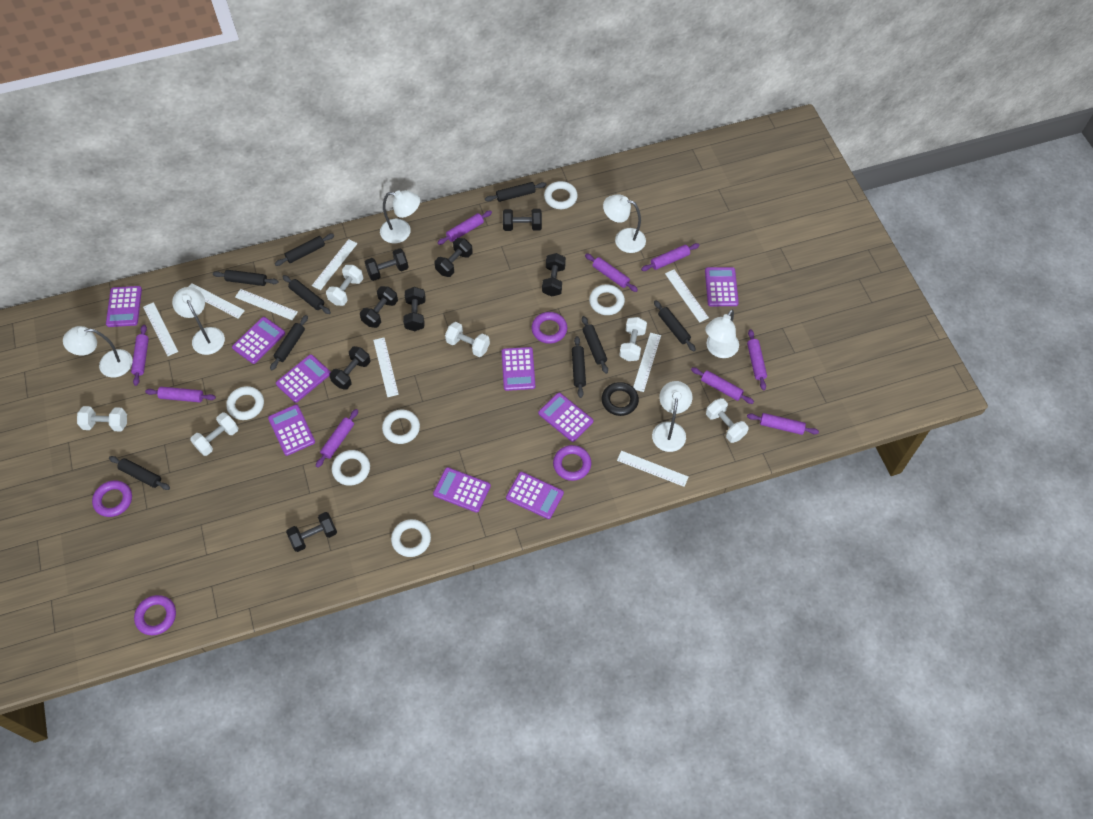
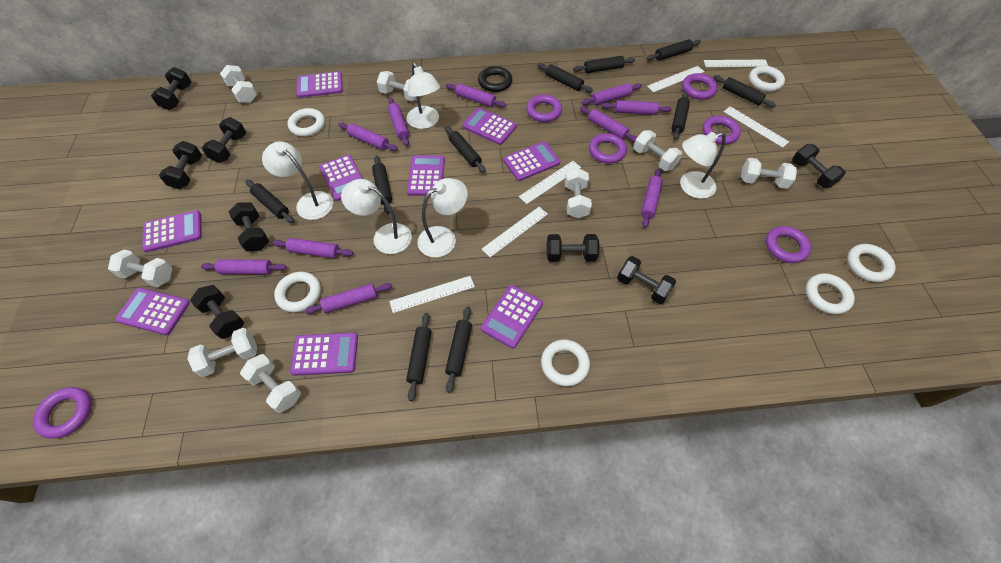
black rolling pin: 9 -> 10
purple ring: 4 -> 6
purple rolling pin: 9 -> 10
white dumbbell: 6 -> 8
white lamp: 6 -> 5
white ruler: 8 -> 6

